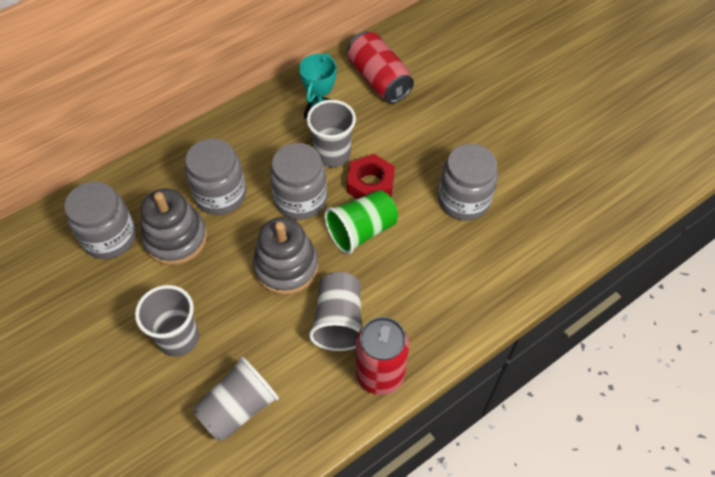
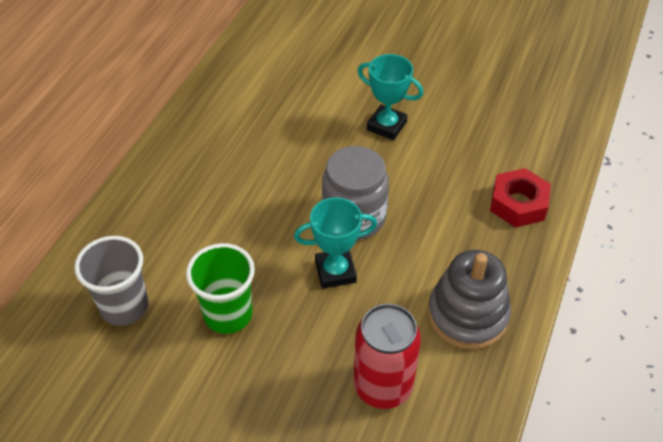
grey cup: 4 -> 1
grey jar: 4 -> 1
grey stacking toy: 2 -> 1
red can: 2 -> 1
turquoise trophy: 1 -> 2

